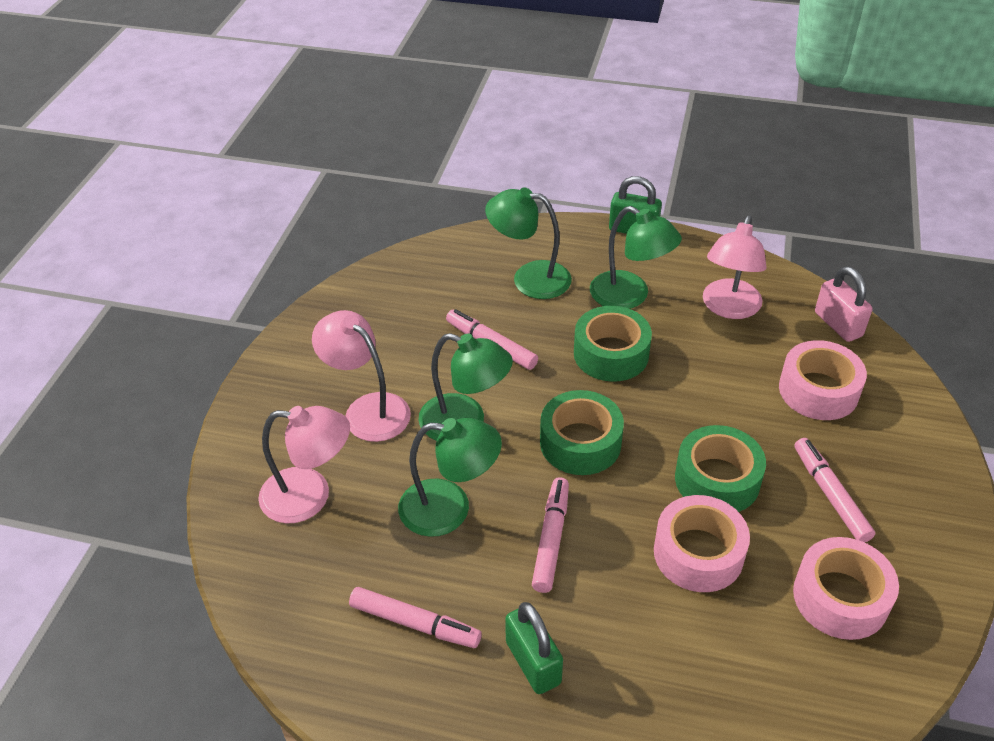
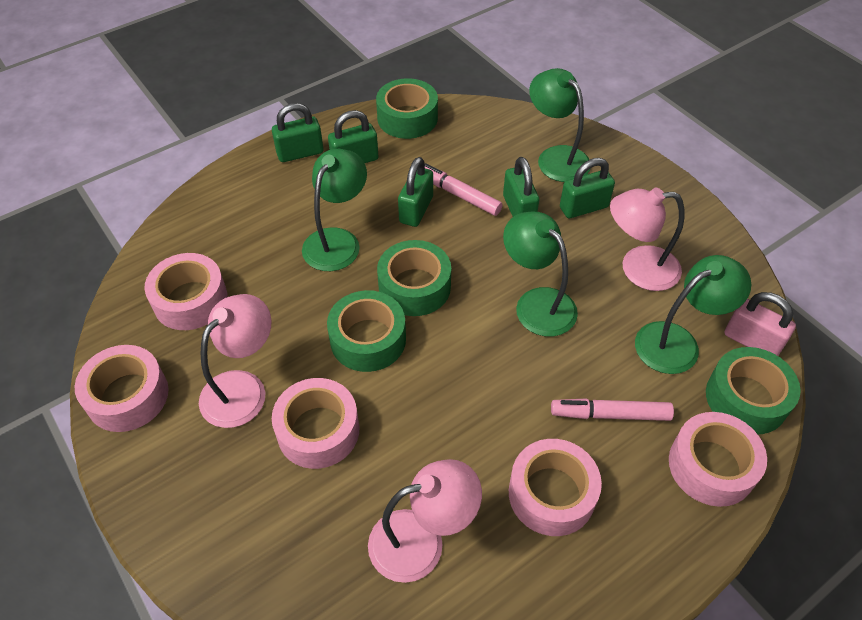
green padlock: 2 -> 5
green tape: 3 -> 4
pink marker: 4 -> 2
pink tape: 3 -> 5

